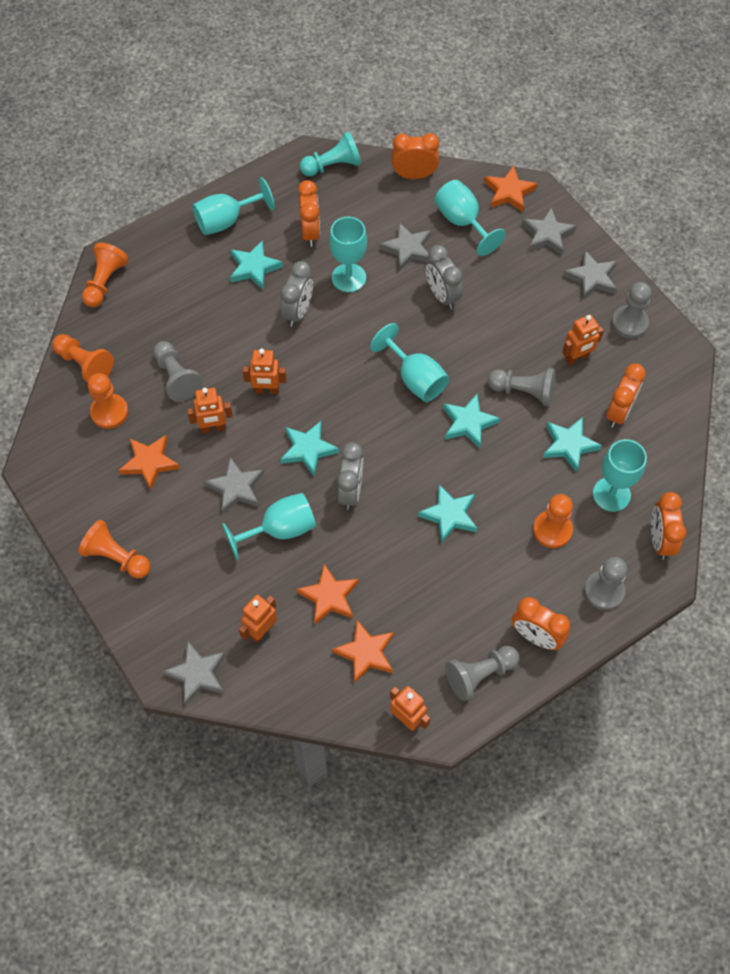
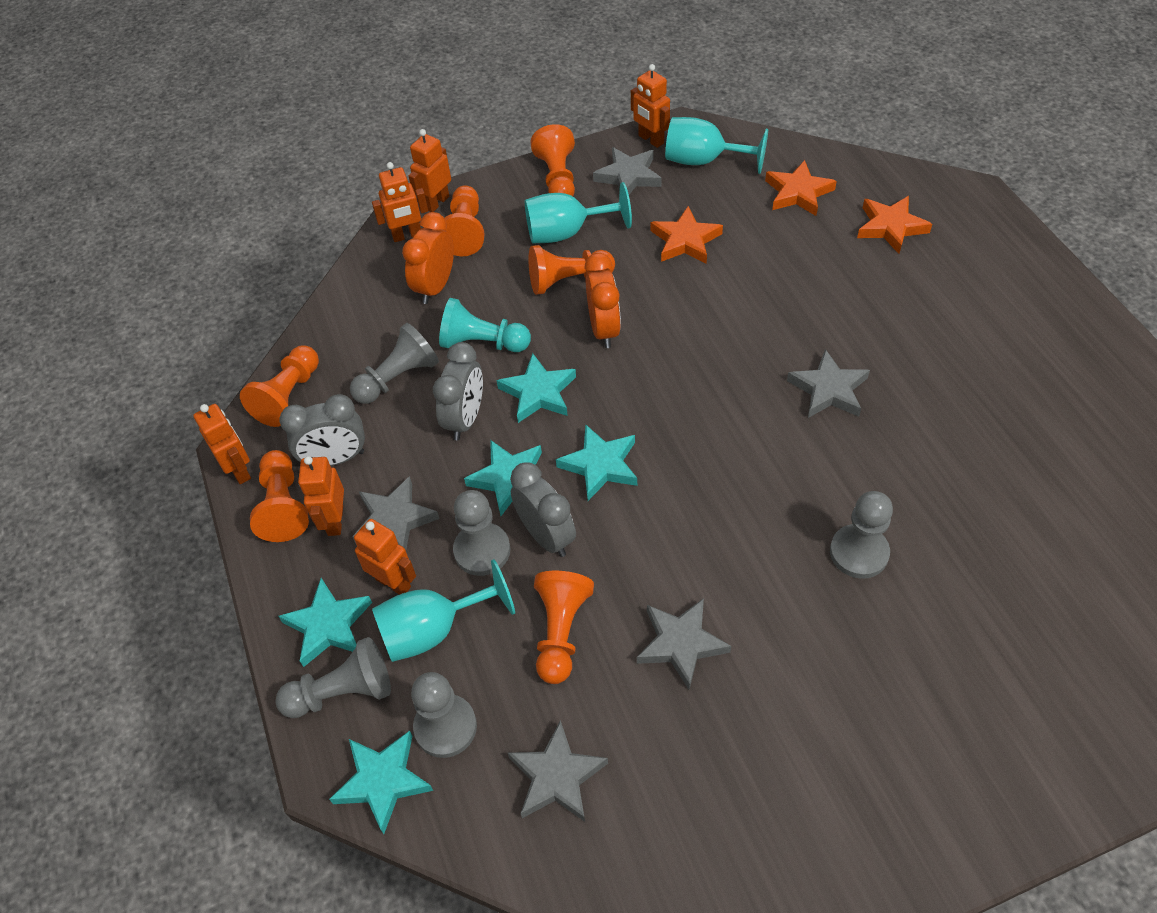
orange clock: 5 -> 2
orange pawn: 5 -> 6
orange robot: 5 -> 6
orange star: 4 -> 3
turquoise goblet: 6 -> 3

